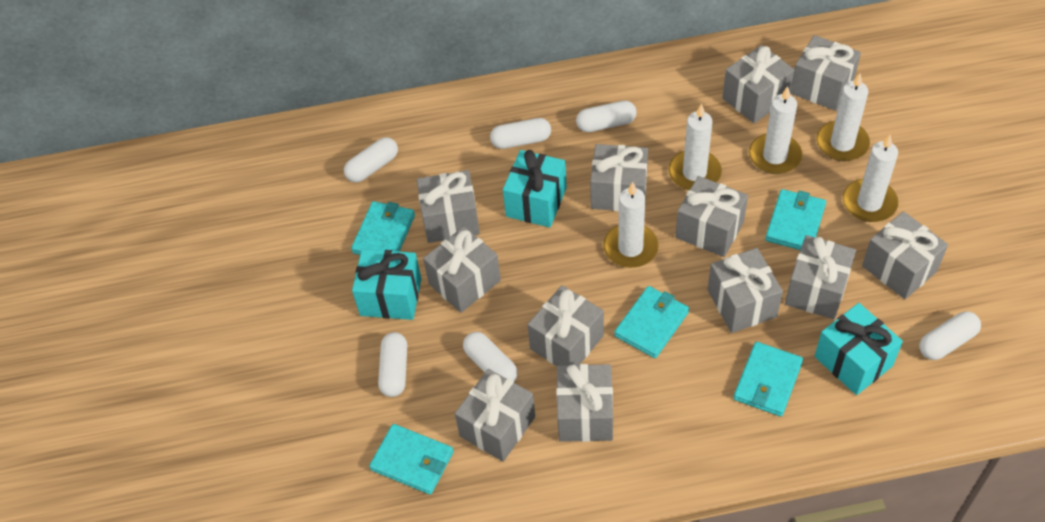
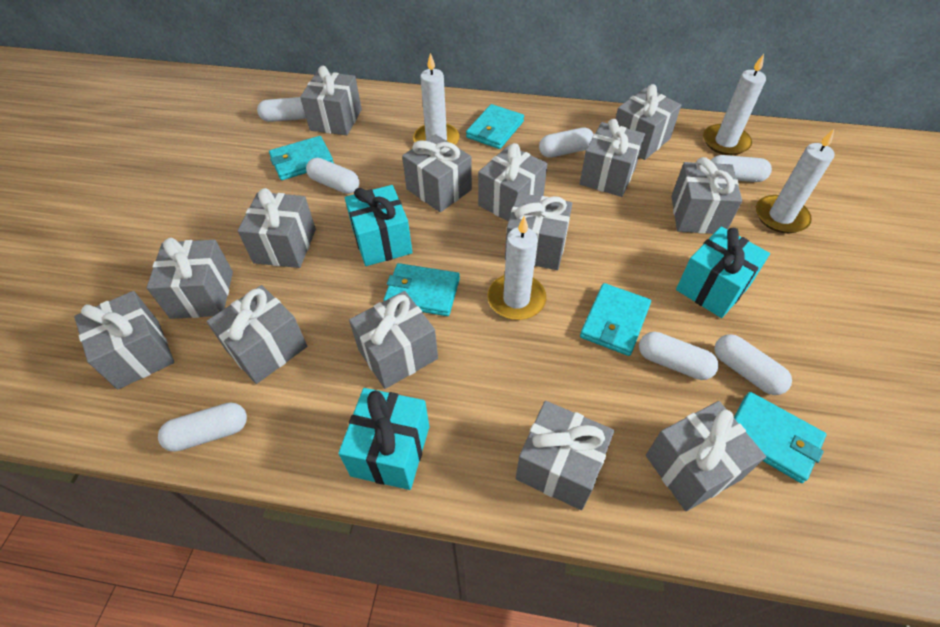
grey gift: 12 -> 14
white candle: 5 -> 4
white capsule: 6 -> 7

